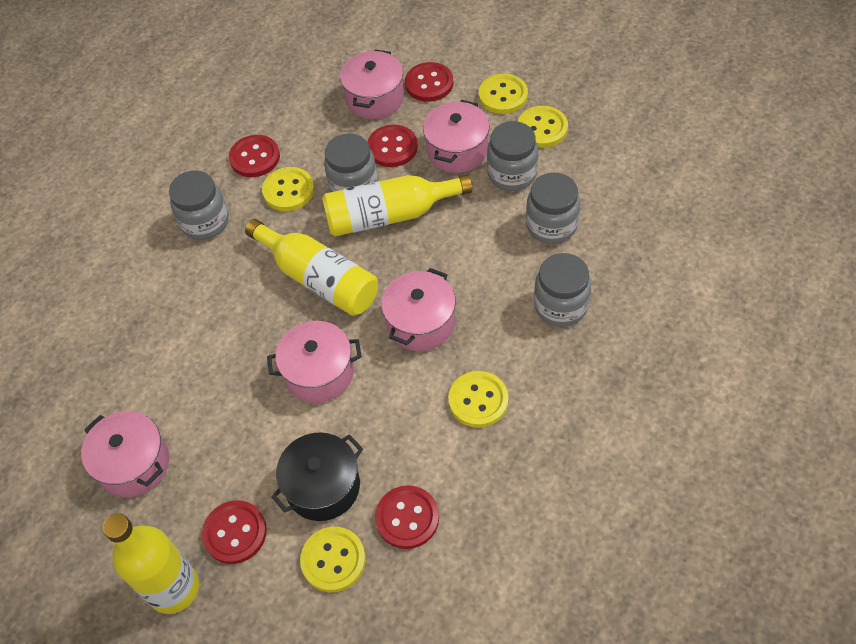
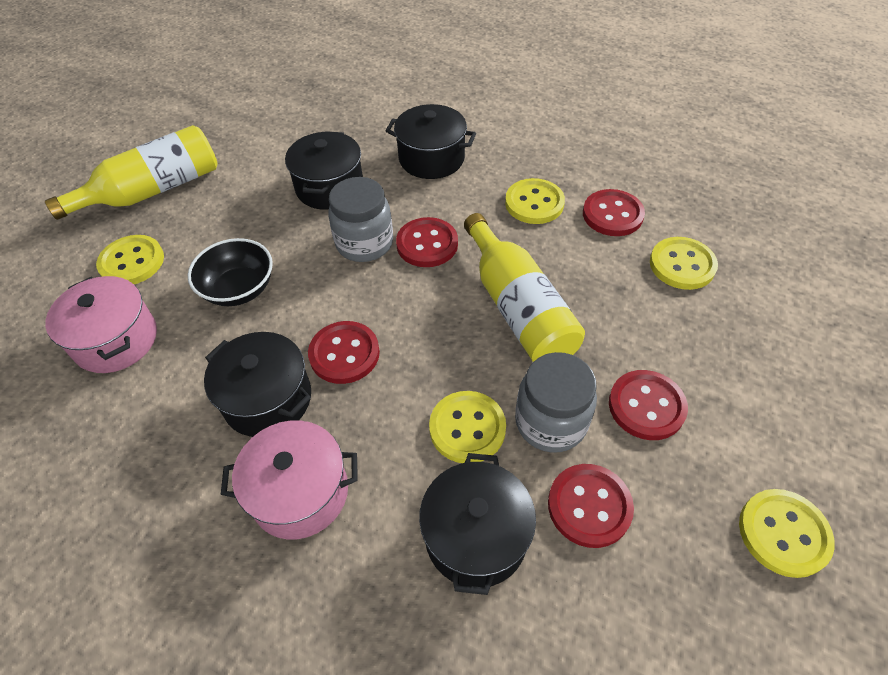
black bowl: 0 -> 1
black pot: 1 -> 4
grey jar: 5 -> 2
pink pot: 5 -> 2
yellow bottle: 3 -> 2

